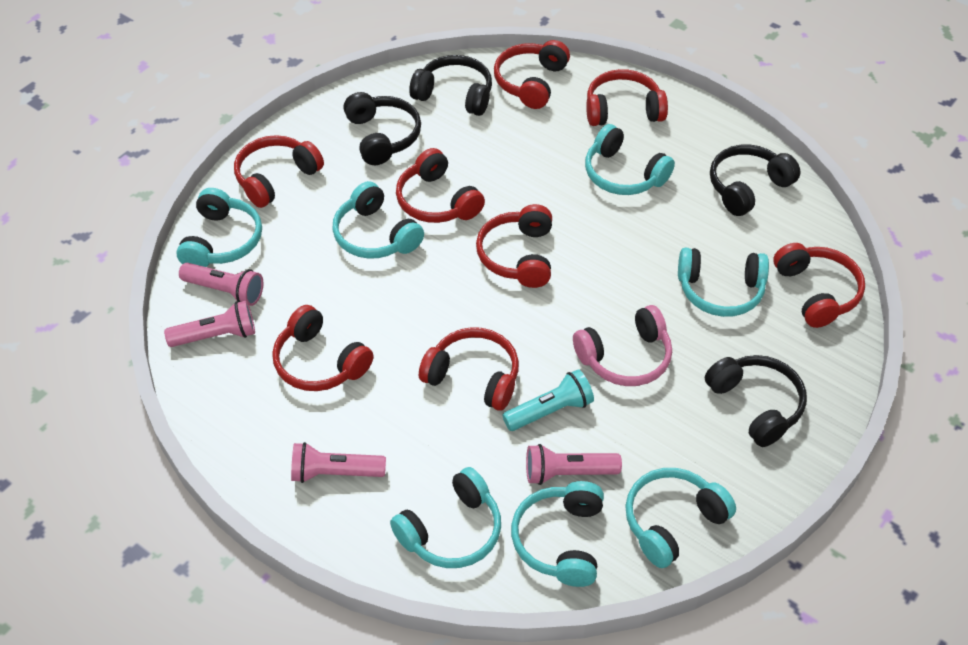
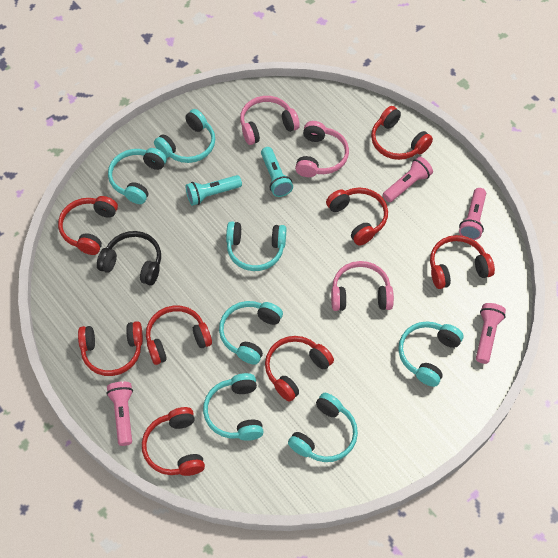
black headphones: 4 -> 1
pink headphones: 1 -> 3
turquoise flashlight: 1 -> 2

